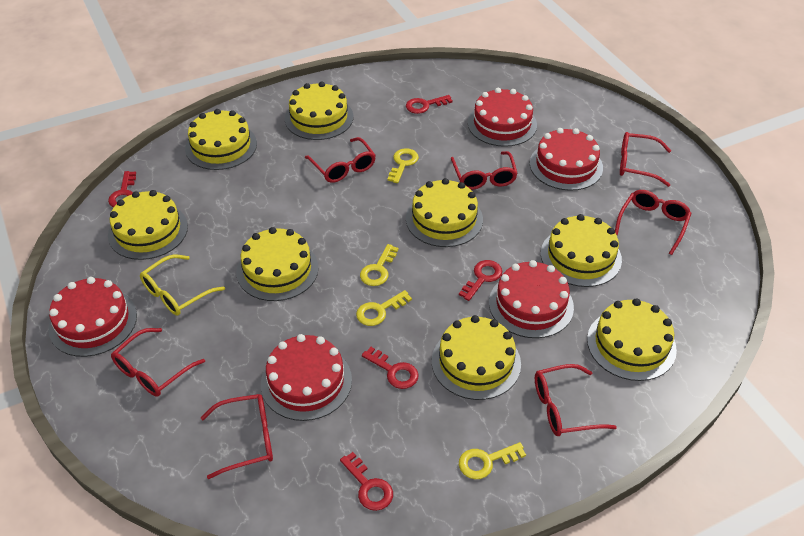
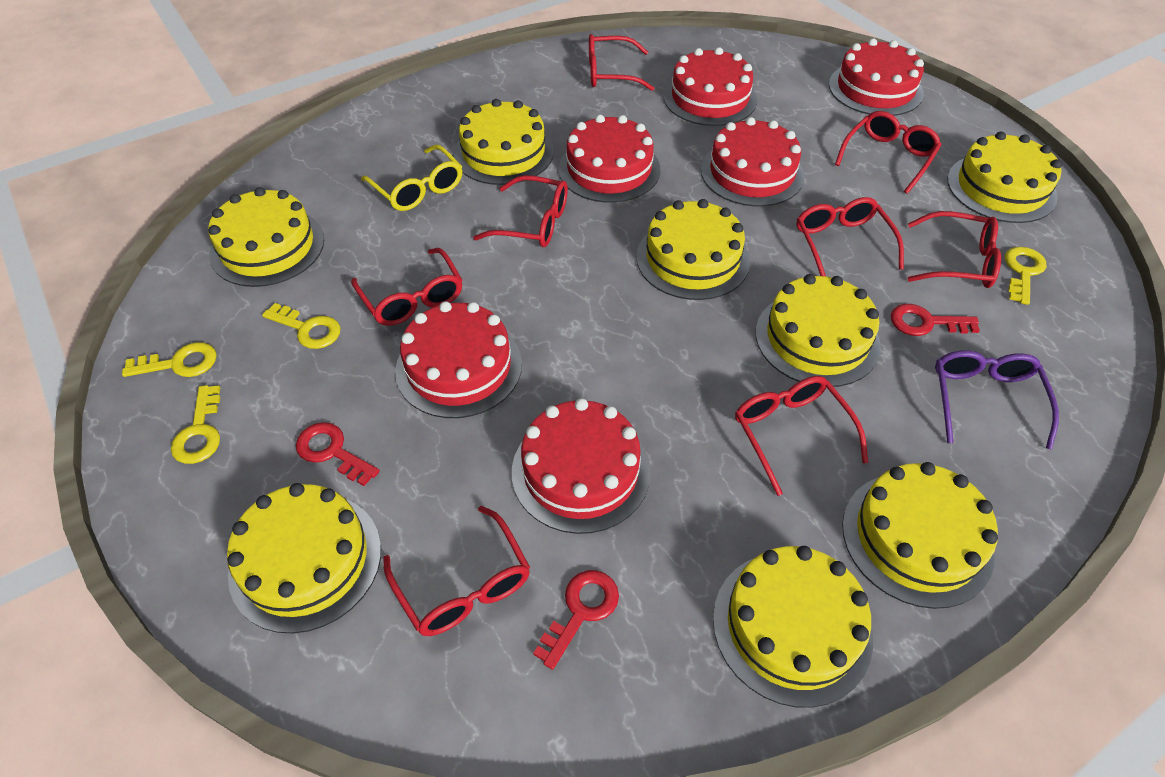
purple glasses: 0 -> 1
red cake: 5 -> 6
red glasses: 7 -> 8
red key: 5 -> 3

